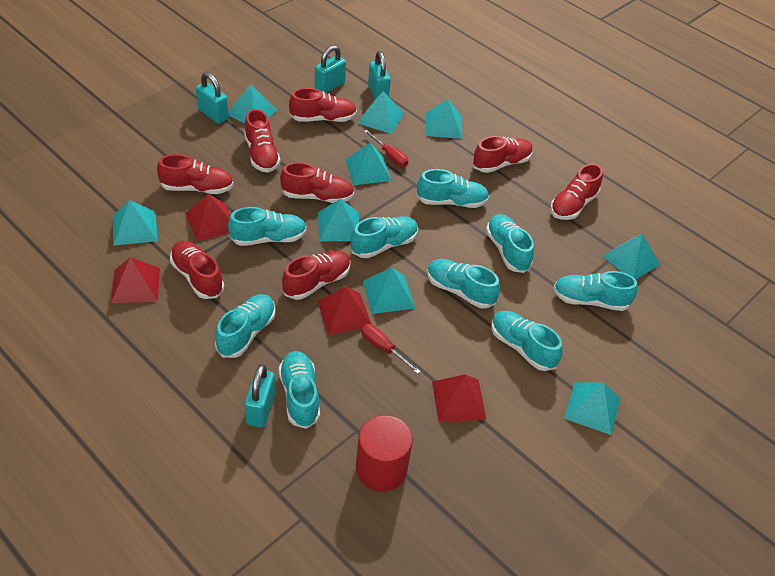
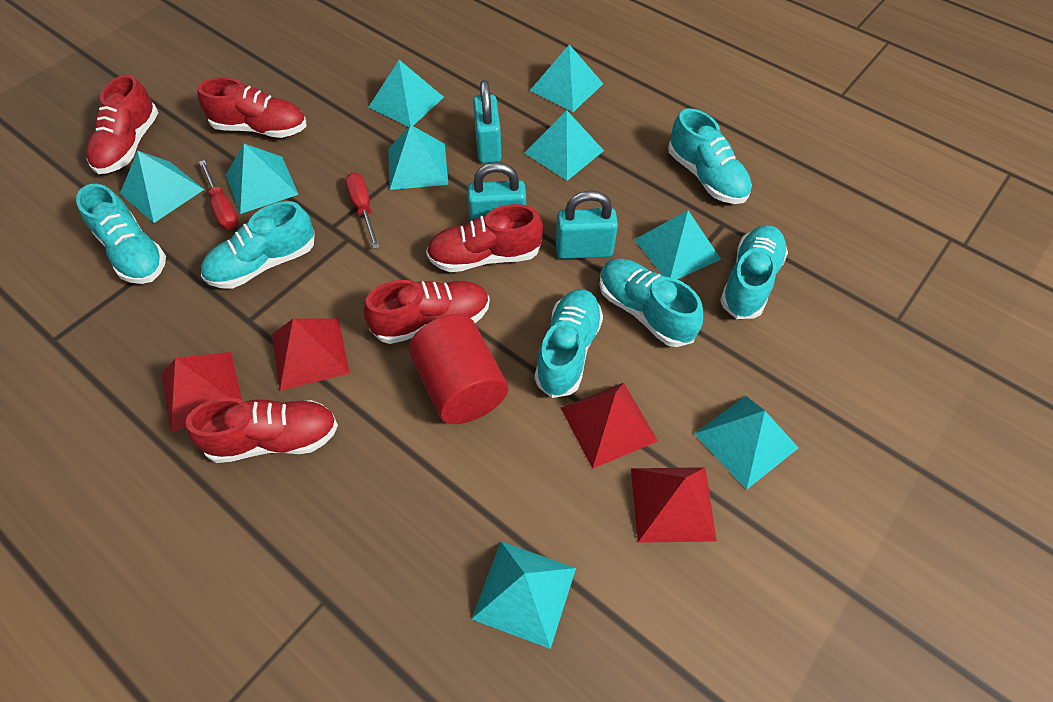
red shoe: 8 -> 5
turquoise padlock: 4 -> 3
turquoise shoe: 9 -> 6

